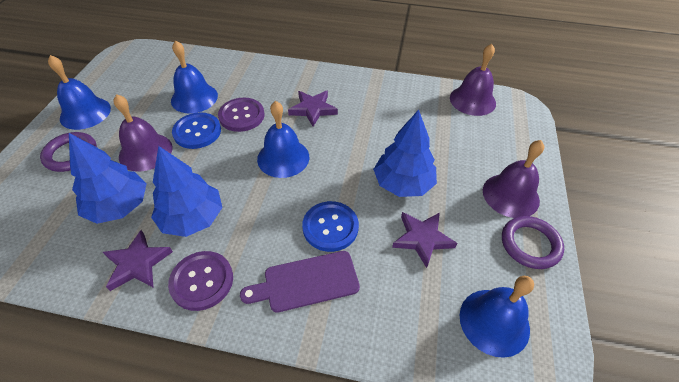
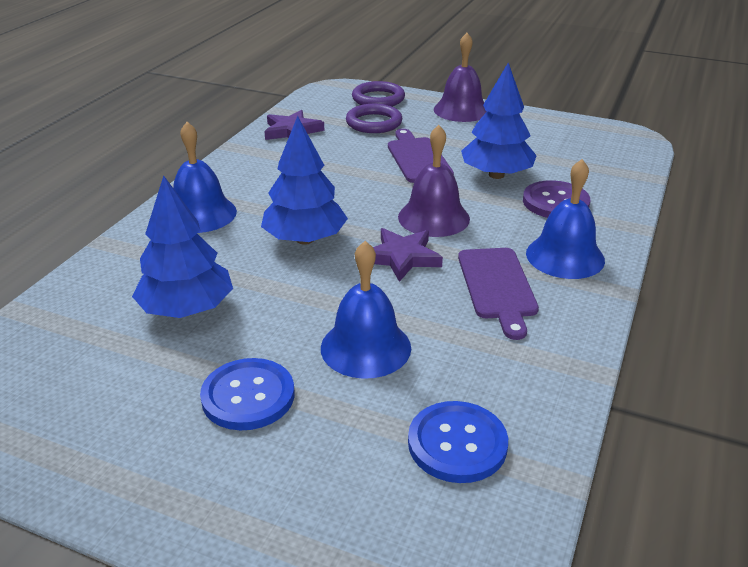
blue bell: 4 -> 3
purple bell: 3 -> 2
purple button: 2 -> 1
purple cutting board: 1 -> 2
purple star: 3 -> 2

